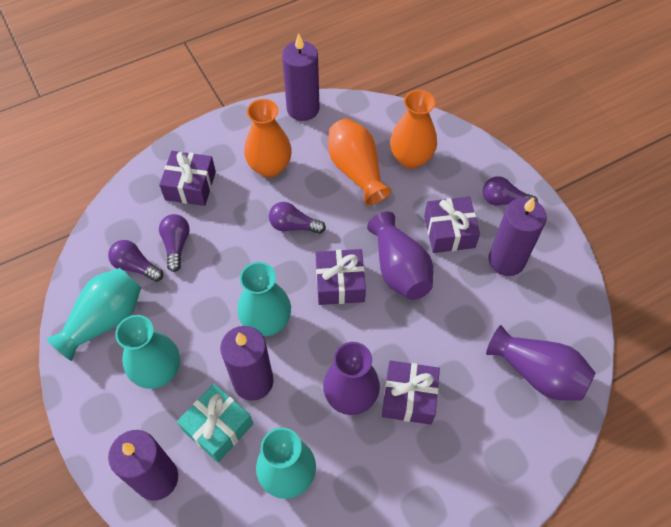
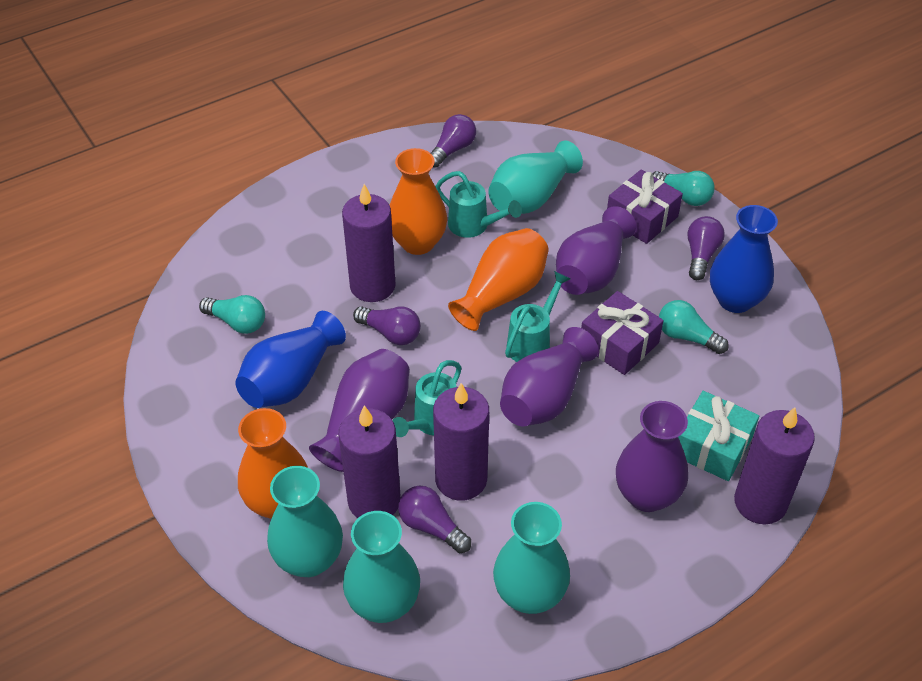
blue vase: 0 -> 2
purple gift: 4 -> 2
purple vase: 3 -> 4
turquoise light bulb: 0 -> 3
turquoise watering can: 0 -> 3

